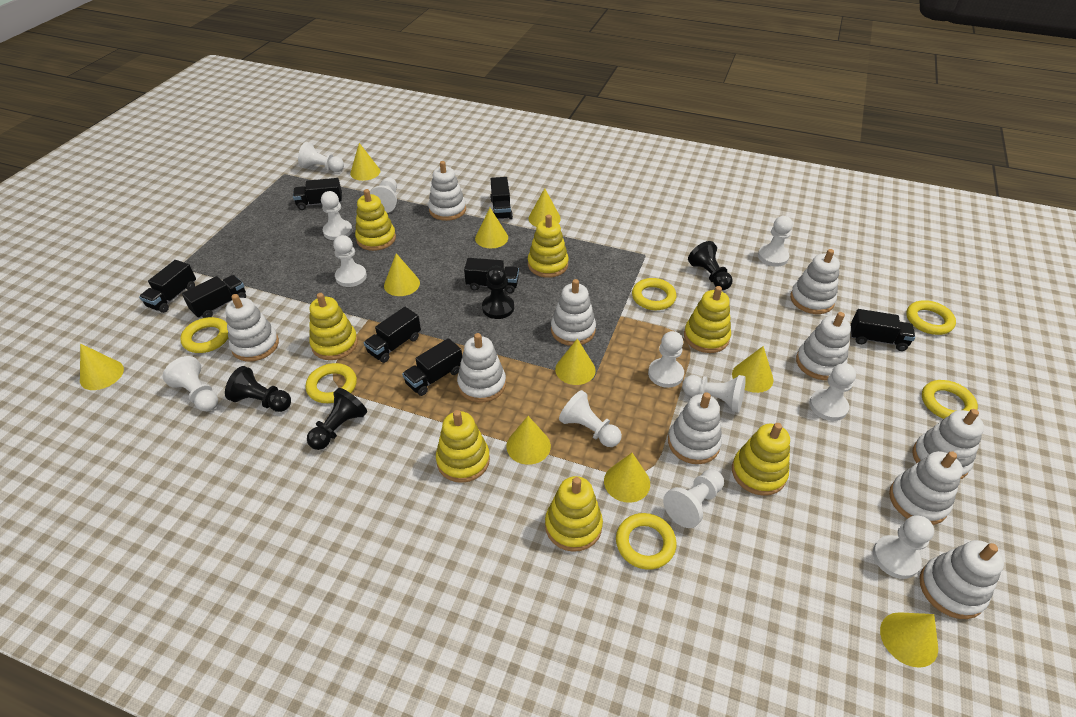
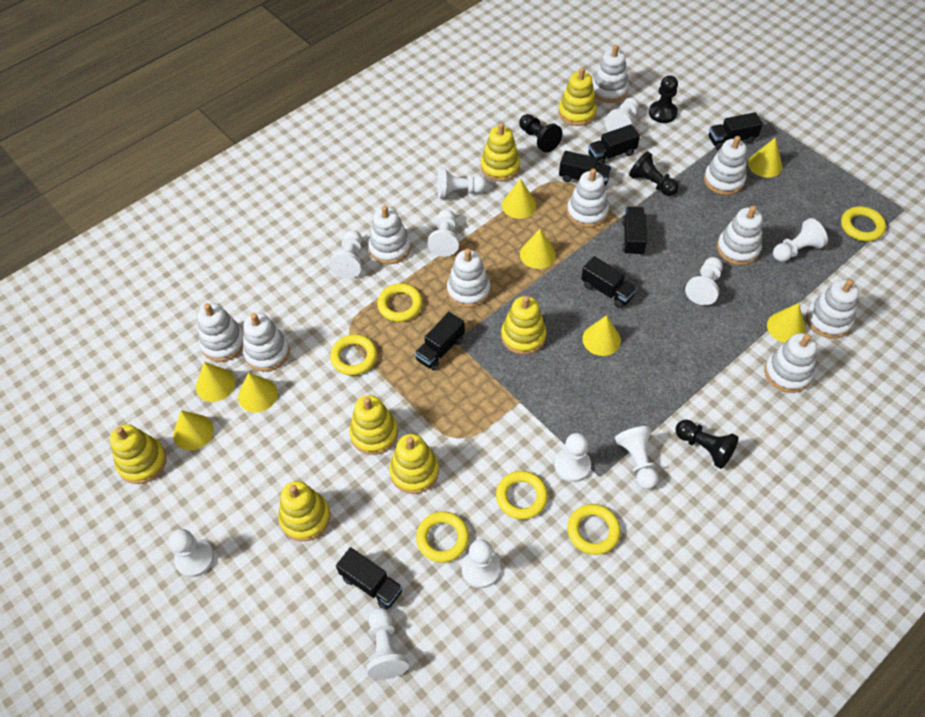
black truck: 8 -> 7
white pawn: 12 -> 11
yellow cone: 10 -> 8

